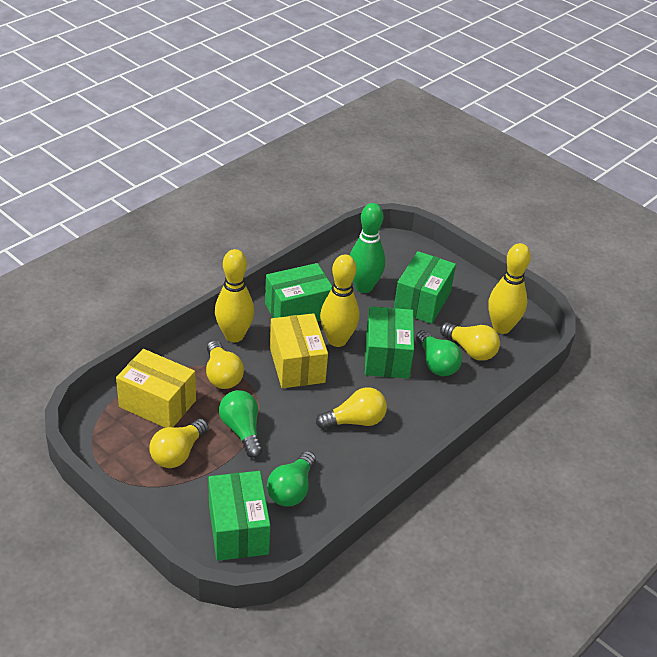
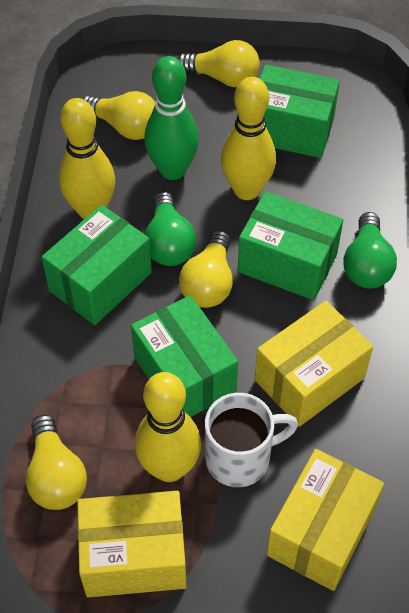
green light bulb: 3 -> 2
white mug: 0 -> 1
yellow box: 2 -> 3

